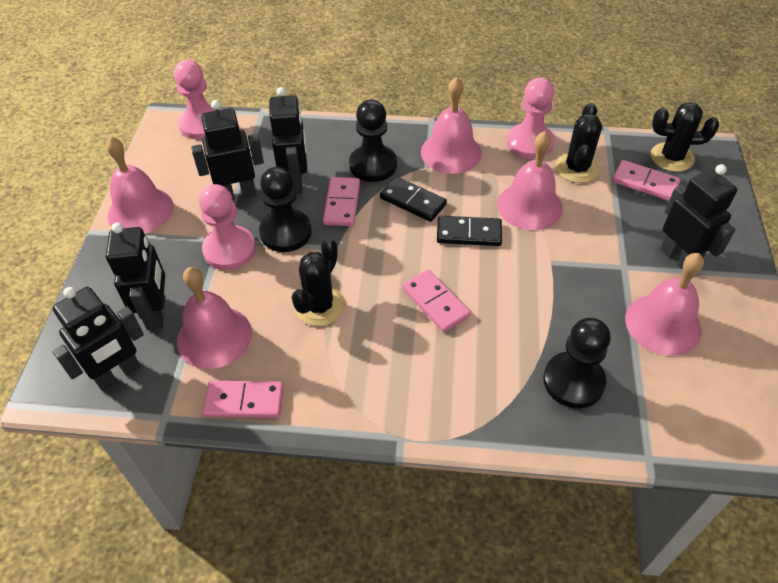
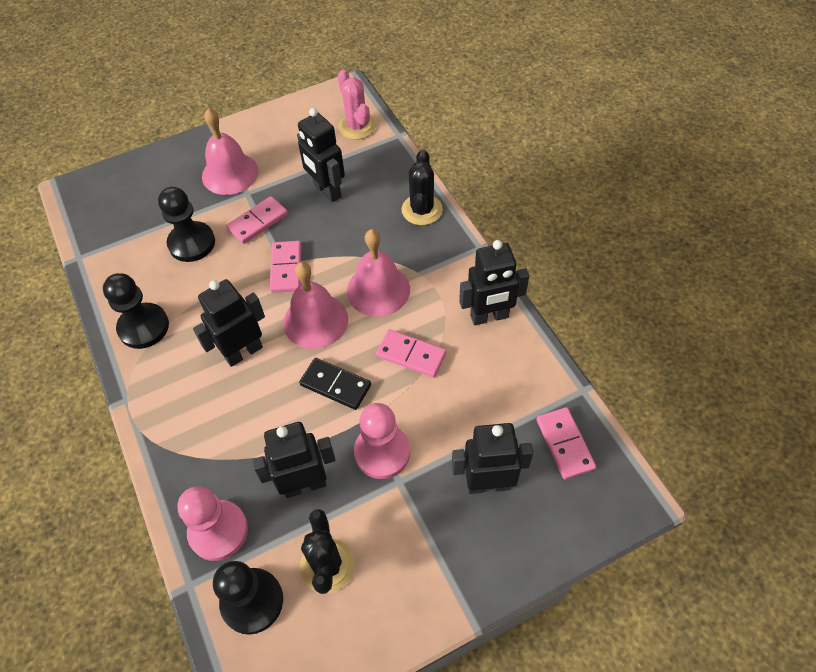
black cactus: 3 -> 2
black domino: 2 -> 1
pink bell: 5 -> 3
pink cactus: 0 -> 1
pink pawn: 3 -> 2

